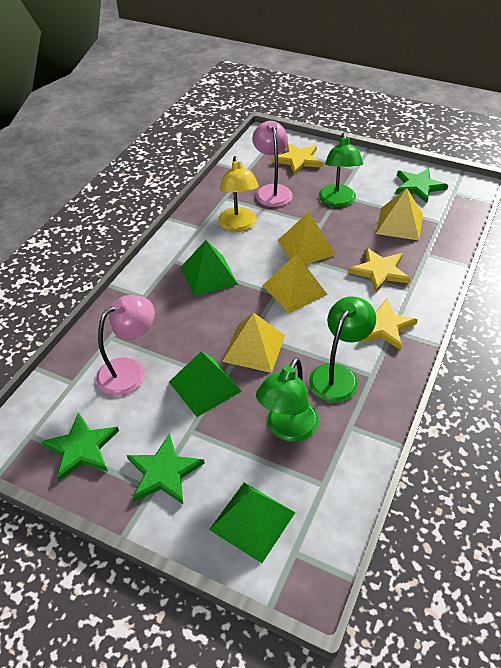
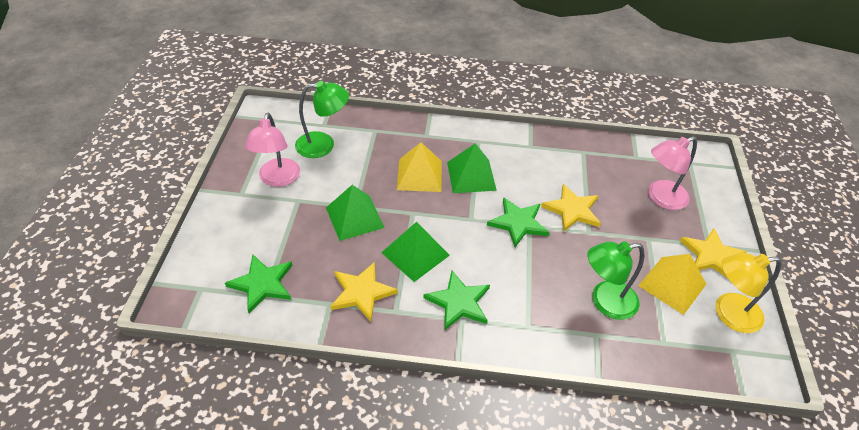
green lamp: 3 -> 2
yellow pyramid: 4 -> 2

